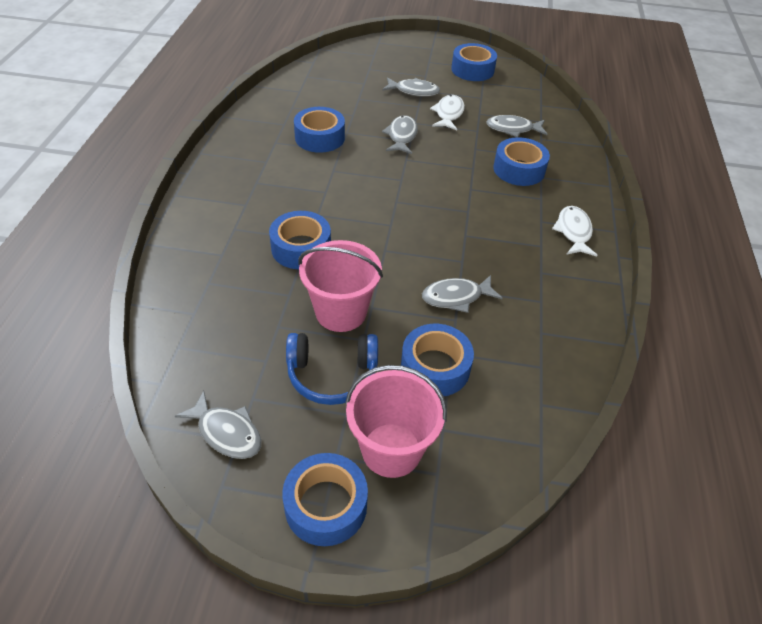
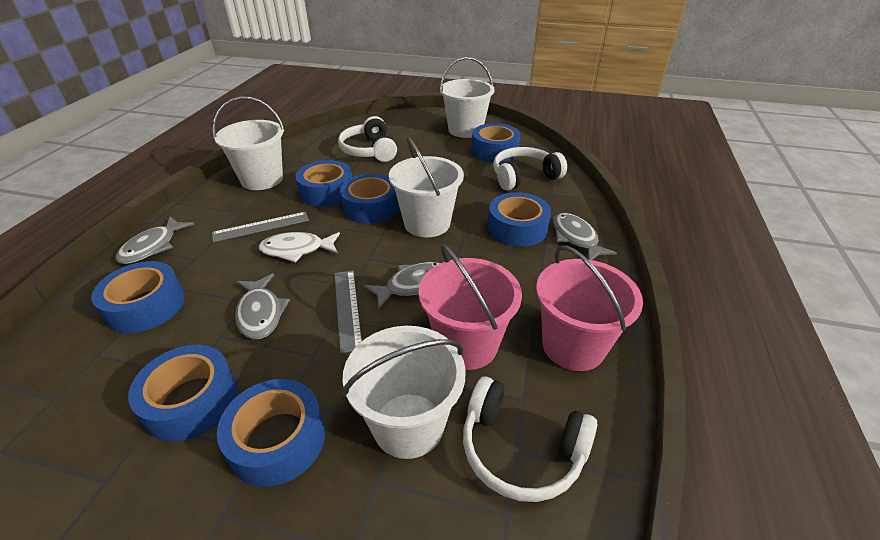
blue headphones: 1 -> 0
blue tape: 6 -> 7
grey fish: 5 -> 4
grey ruler: 0 -> 2
white bucket: 0 -> 4
white fish: 2 -> 1
white headphones: 0 -> 3

